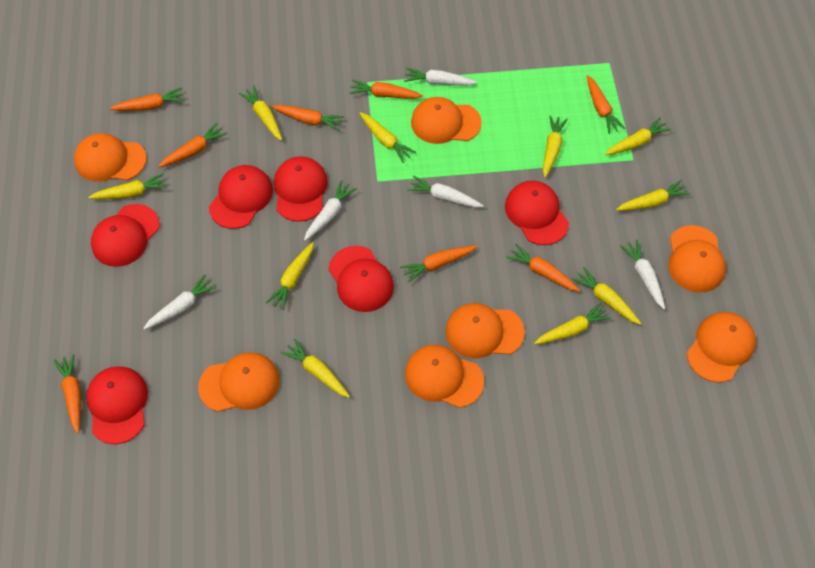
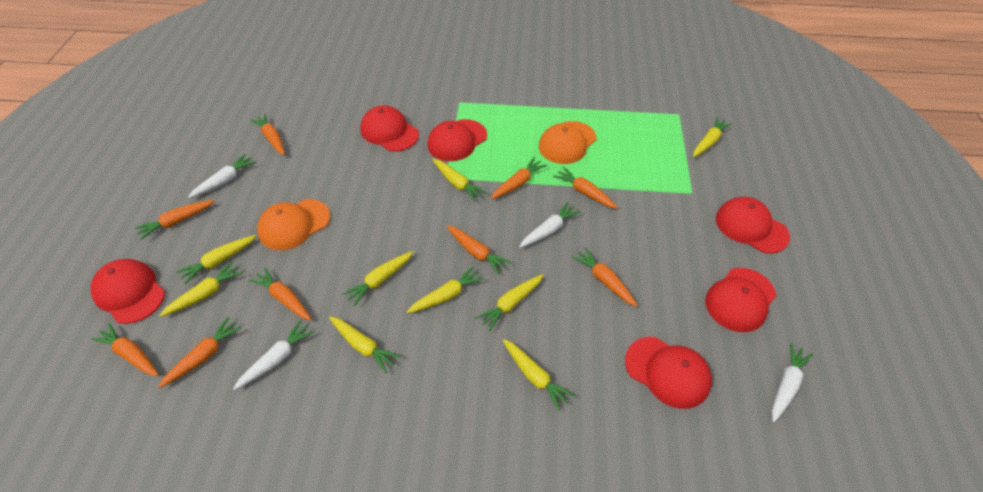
orange cap: 7 -> 2
orange carrot: 8 -> 9
white carrot: 5 -> 4
yellow carrot: 10 -> 9

